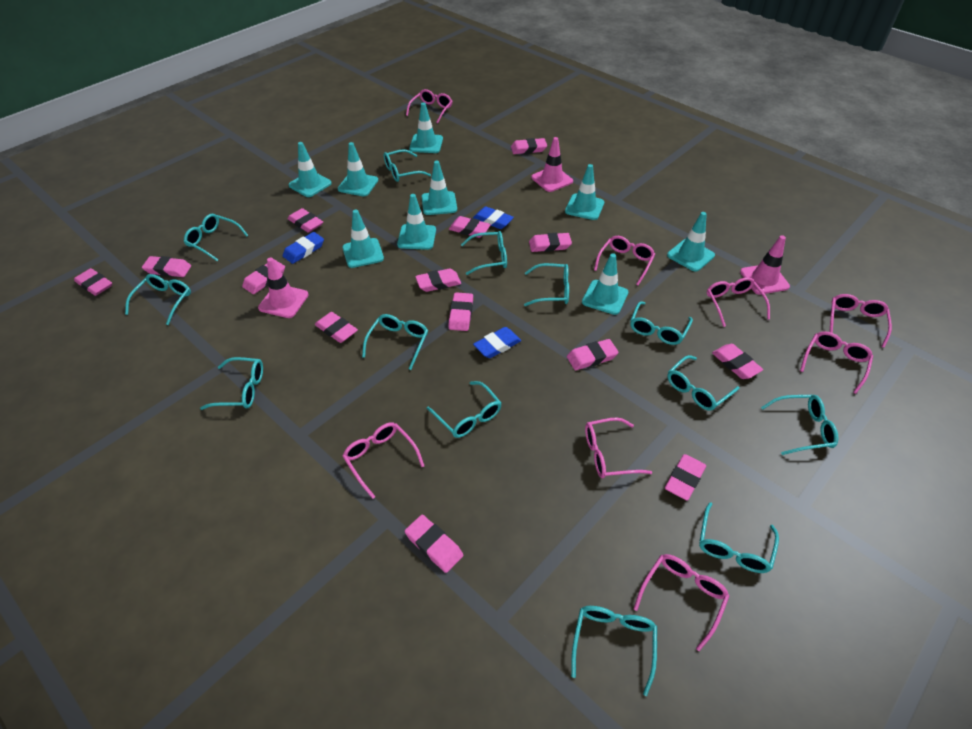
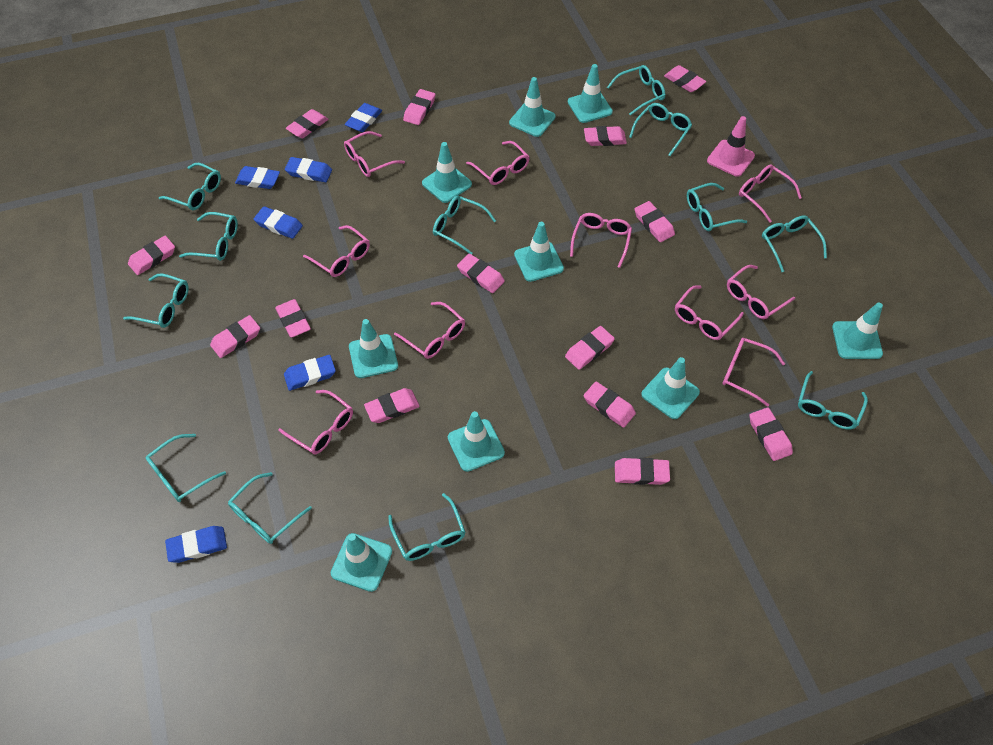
blue eraser: 3 -> 6
pink glasses: 8 -> 10
pink traffic cone: 3 -> 1
turquoise glasses: 13 -> 12

